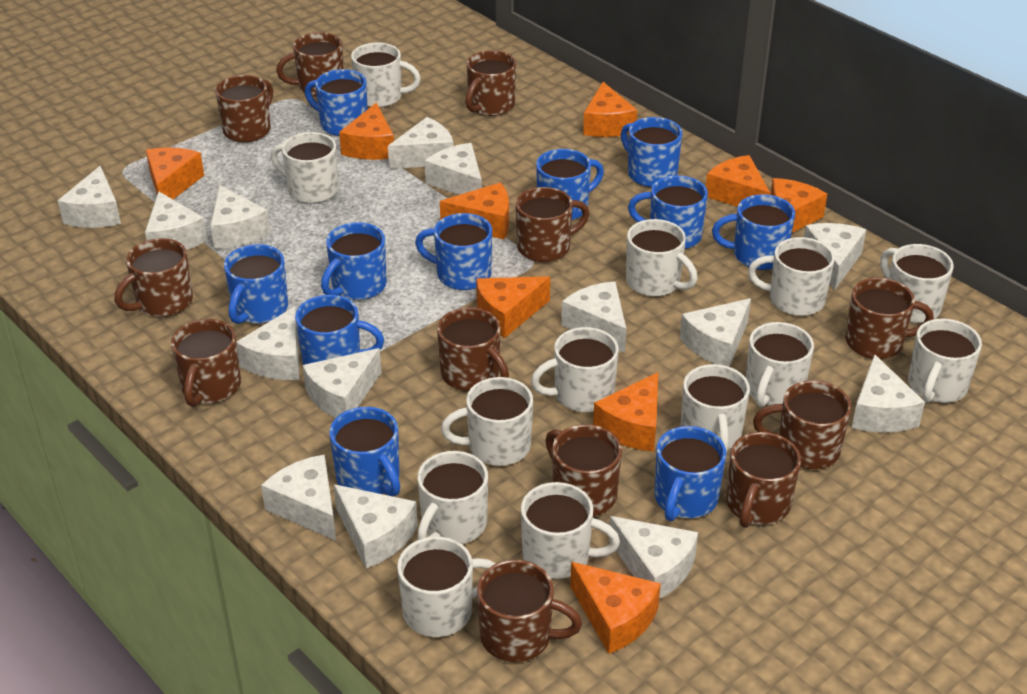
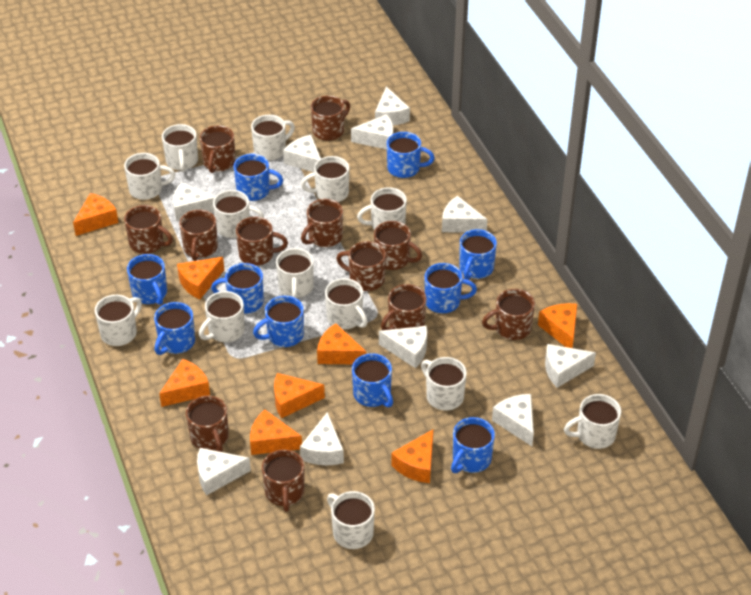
blue mug: 11 -> 10
orange cheese: 9 -> 8
white cheese: 14 -> 10

